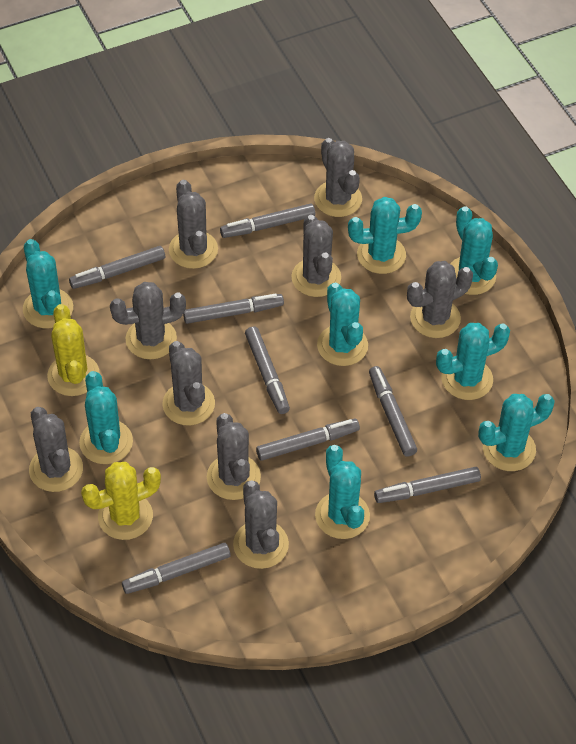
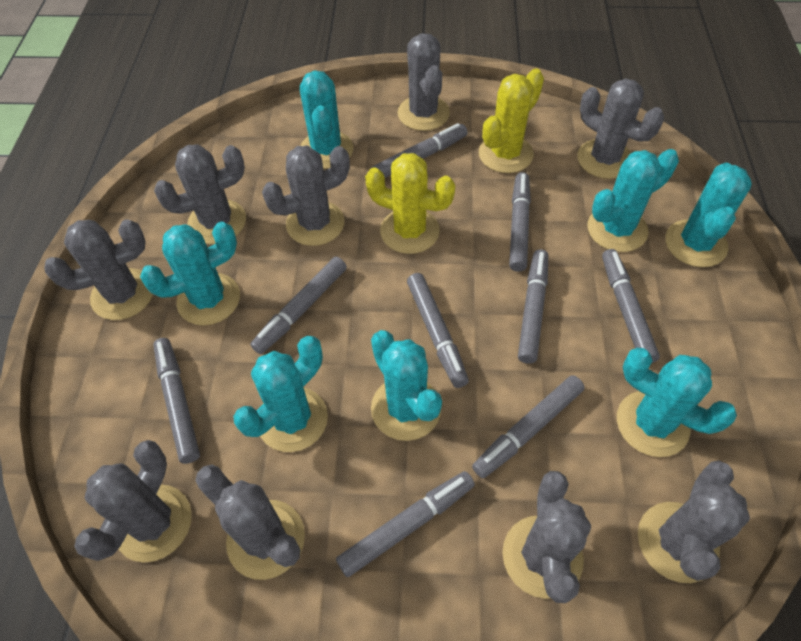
grey marker: 8 -> 9
turquoise cactus: 8 -> 7

